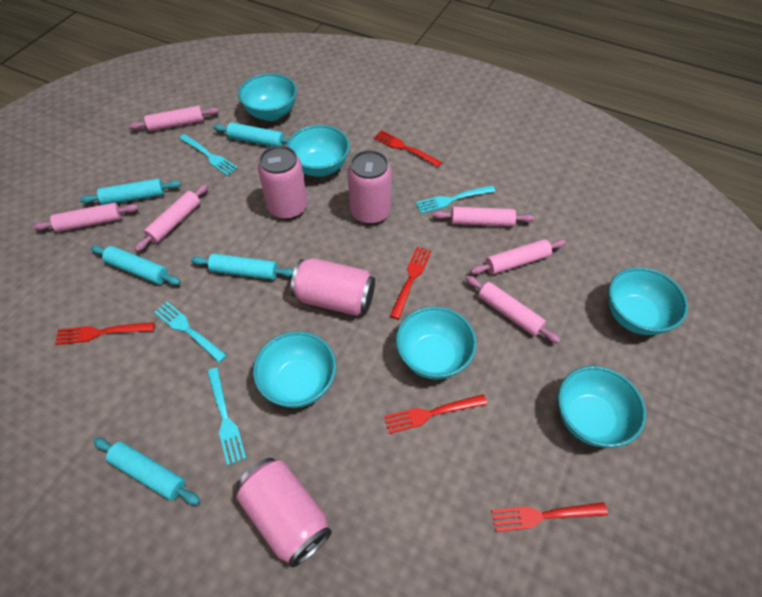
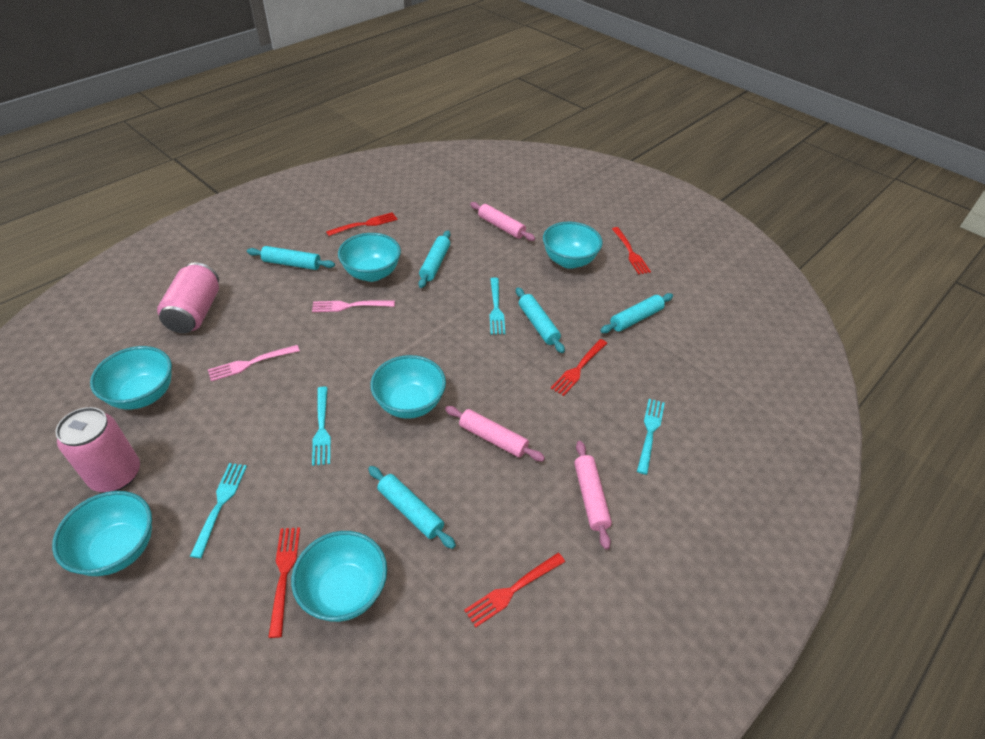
pink can: 4 -> 2
pink fork: 0 -> 2
pink rolling pin: 6 -> 3

